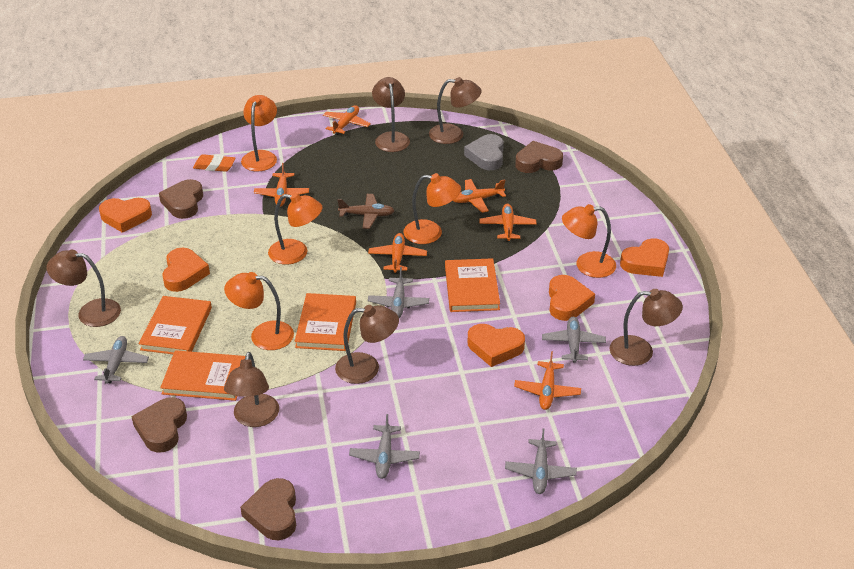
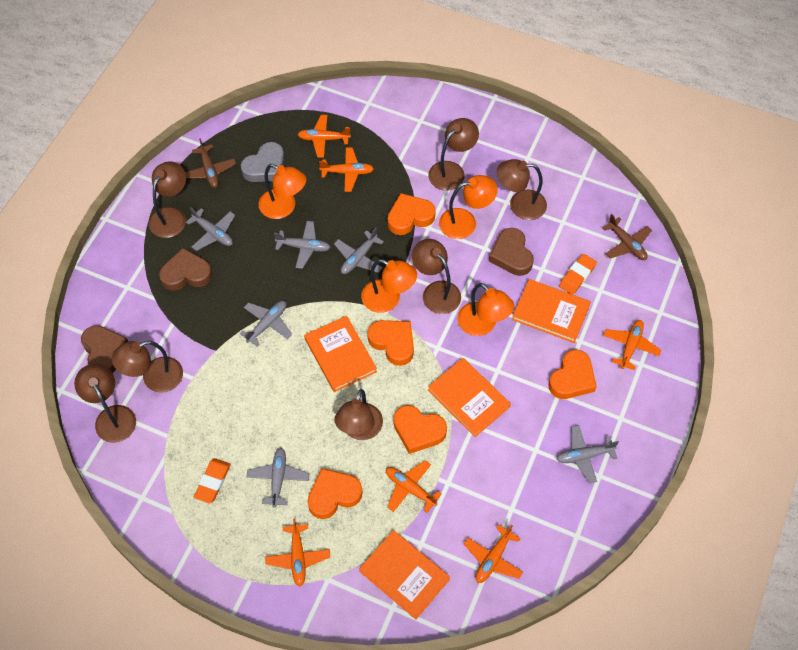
brown heart: 4 -> 3
brown lamp: 6 -> 7
brown plane: 1 -> 2
grey plane: 5 -> 6
orange eraser: 1 -> 2
orange lamp: 5 -> 4

